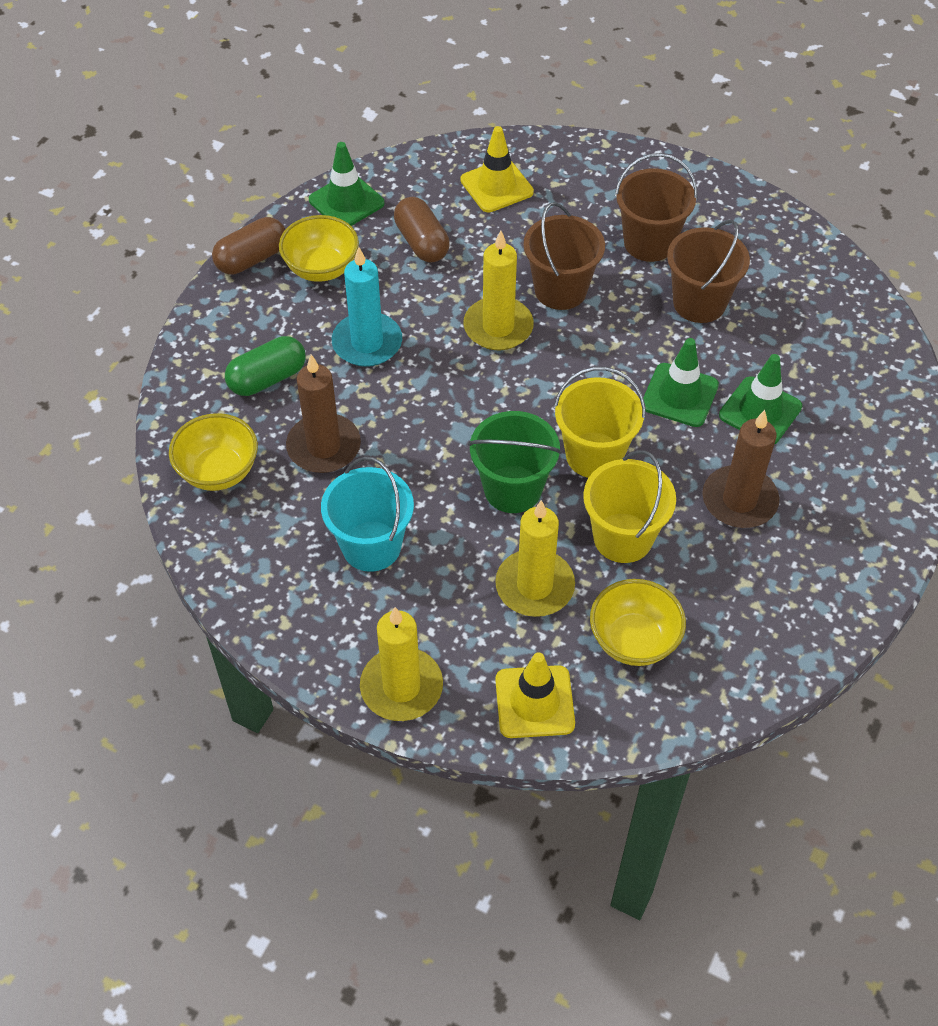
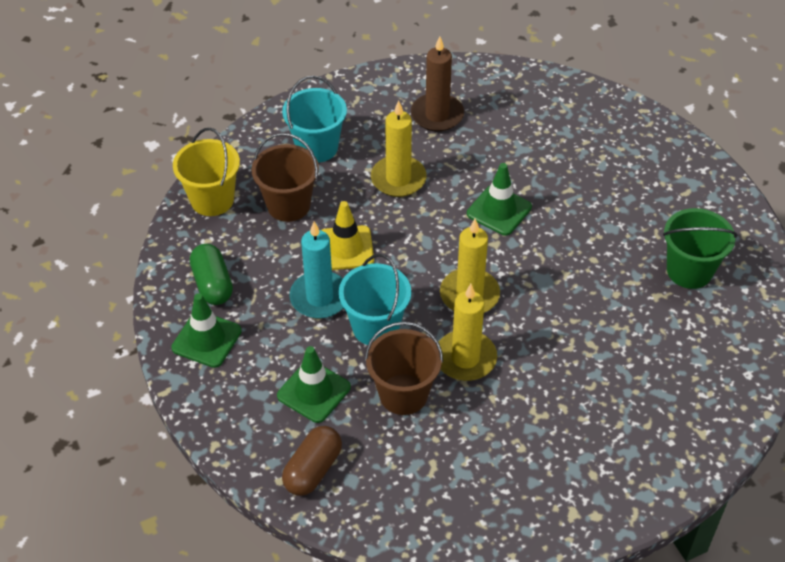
brown bucket: 3 -> 2
brown candle: 2 -> 1
brown capsule: 2 -> 1
turquoise bucket: 1 -> 2
yellow bowl: 3 -> 0
yellow bucket: 2 -> 1
yellow traffic cone: 2 -> 1

